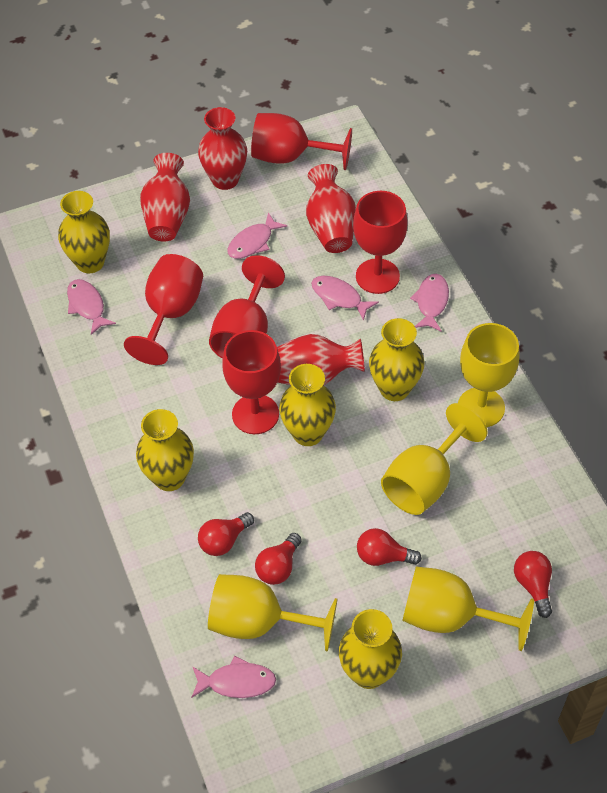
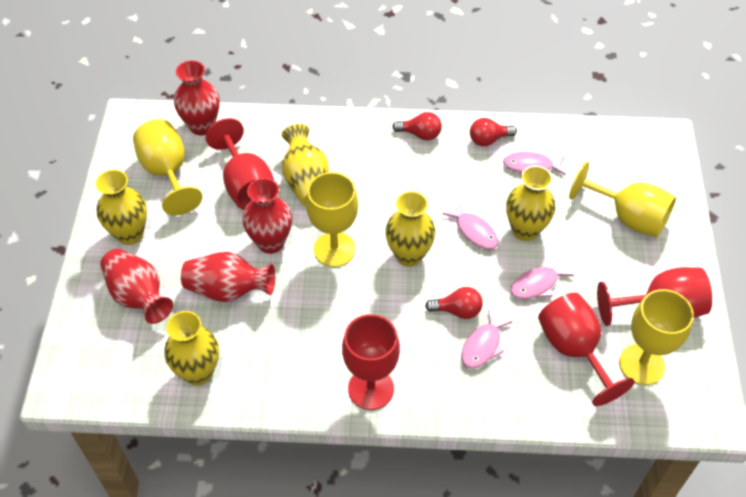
pink fish: 5 -> 4
red goblet: 5 -> 4
red light bulb: 4 -> 3

